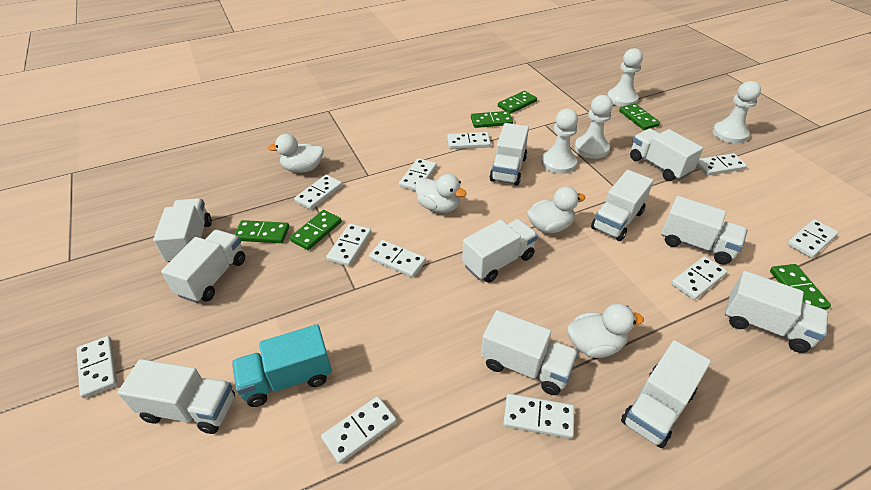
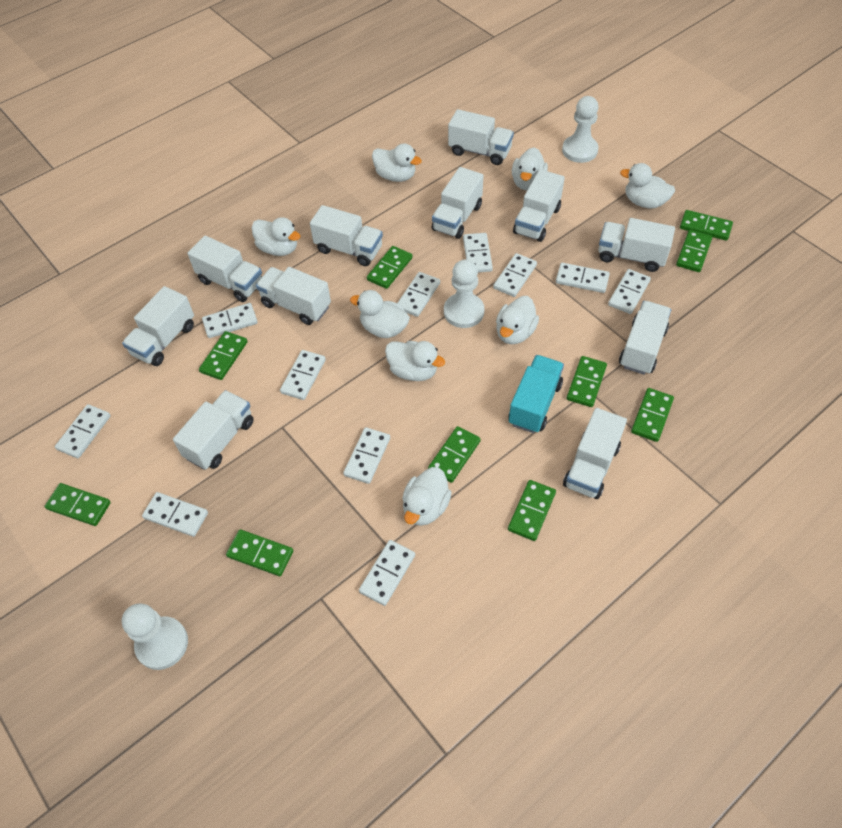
green domino: 6 -> 10
white duck: 4 -> 8
white pawn: 4 -> 3

